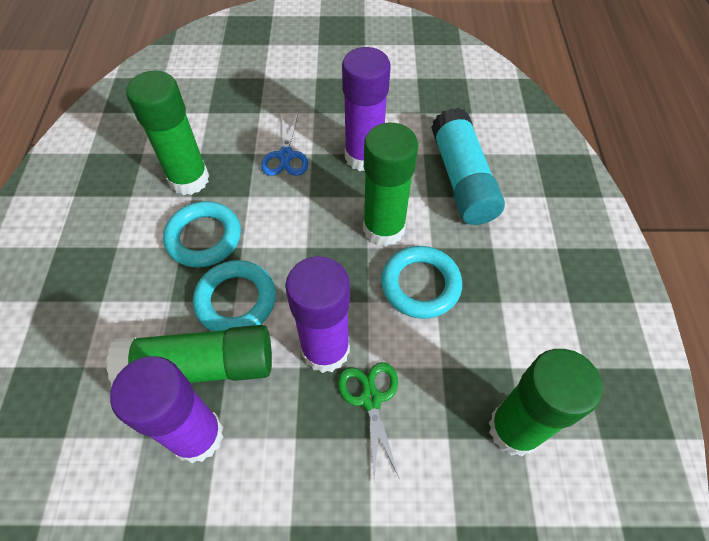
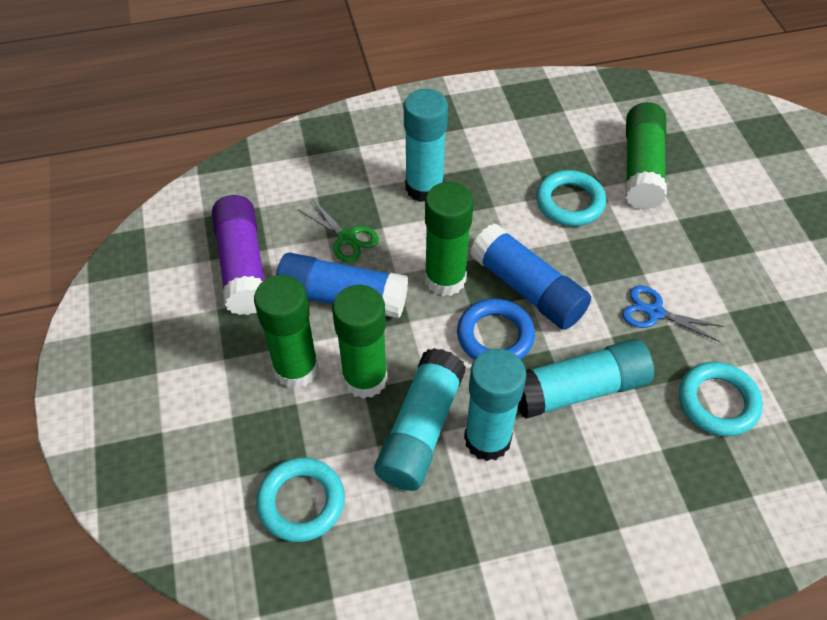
blue glue stick: 0 -> 2
blue ring: 0 -> 1
purple glue stick: 3 -> 1
turquoise glue stick: 1 -> 4

